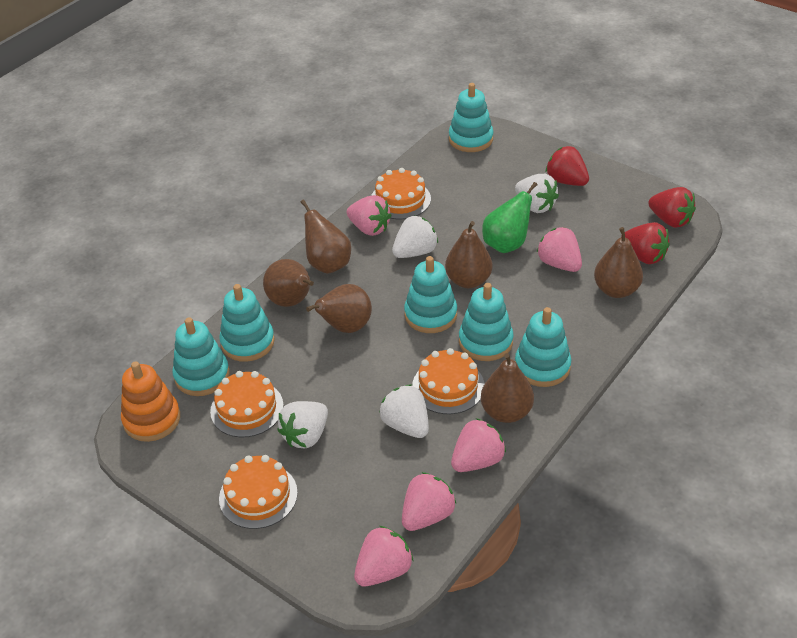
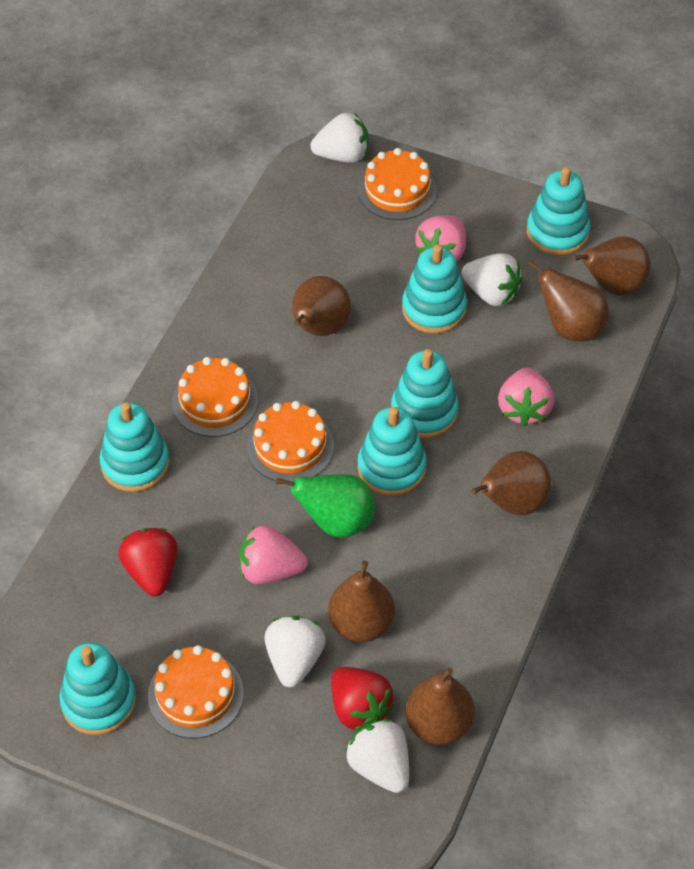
orange stacking toy: 1 -> 0
pink strawberry: 5 -> 3
red strawberry: 3 -> 2

